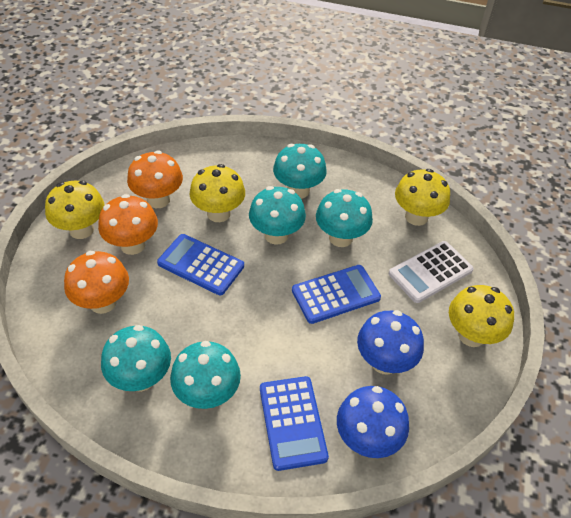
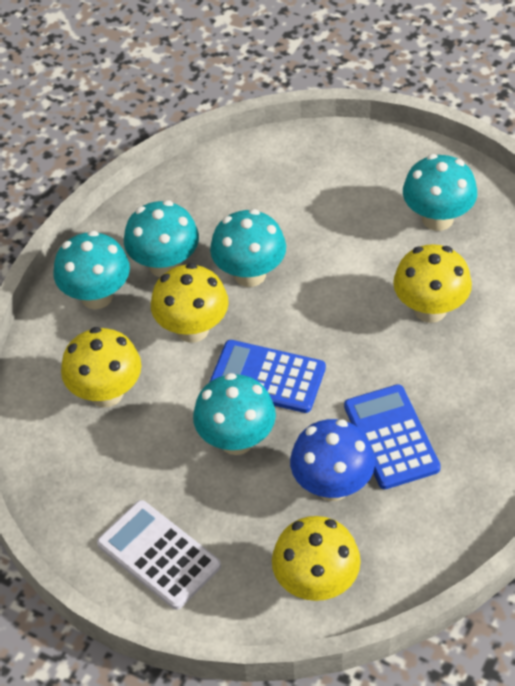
blue calculator: 3 -> 2
blue mushroom: 2 -> 1
orange mushroom: 3 -> 0

